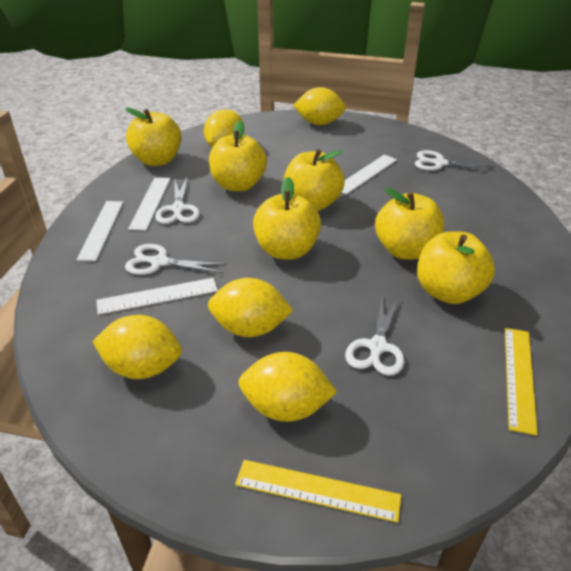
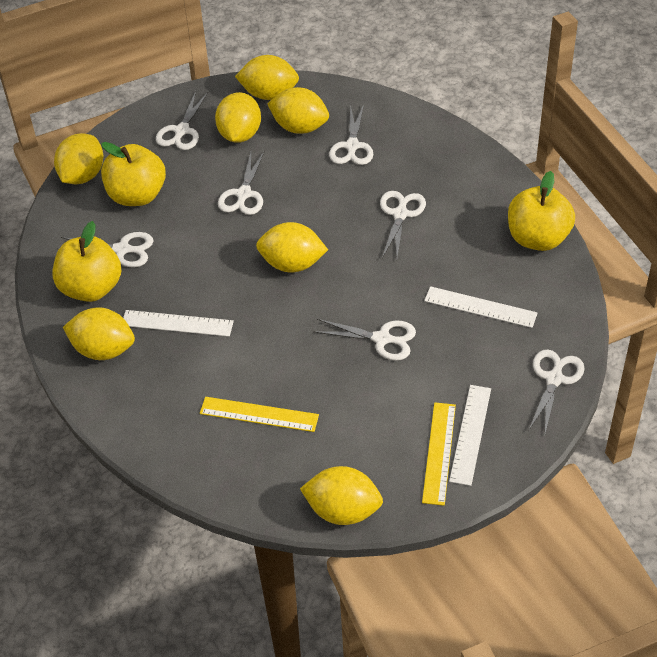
white ruler: 4 -> 3
white scissors: 4 -> 7
yellow apple: 6 -> 3
yellow lemon: 5 -> 7

